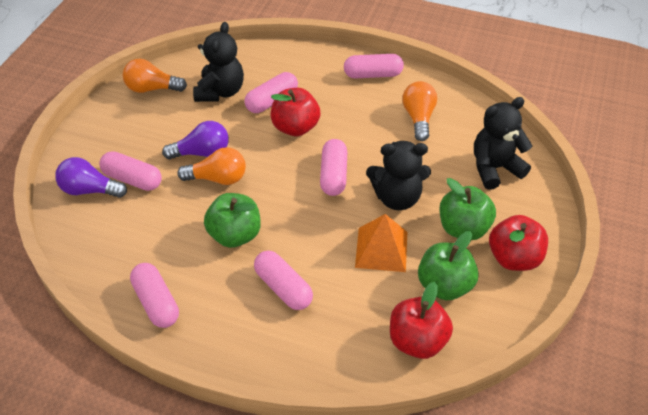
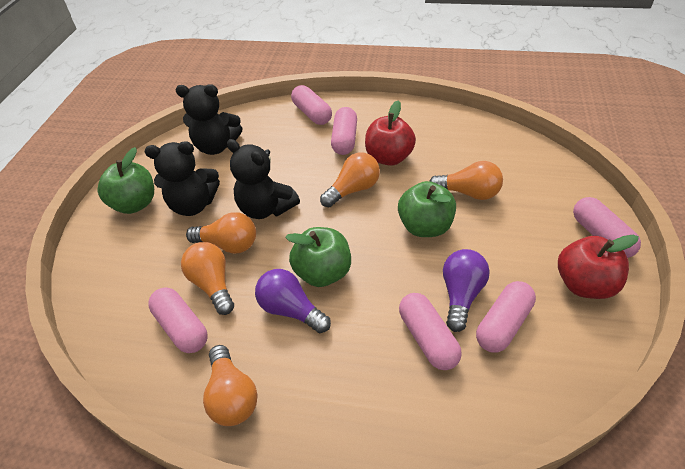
orange light bulb: 3 -> 5
orange pyramid: 1 -> 0
red apple: 3 -> 2

